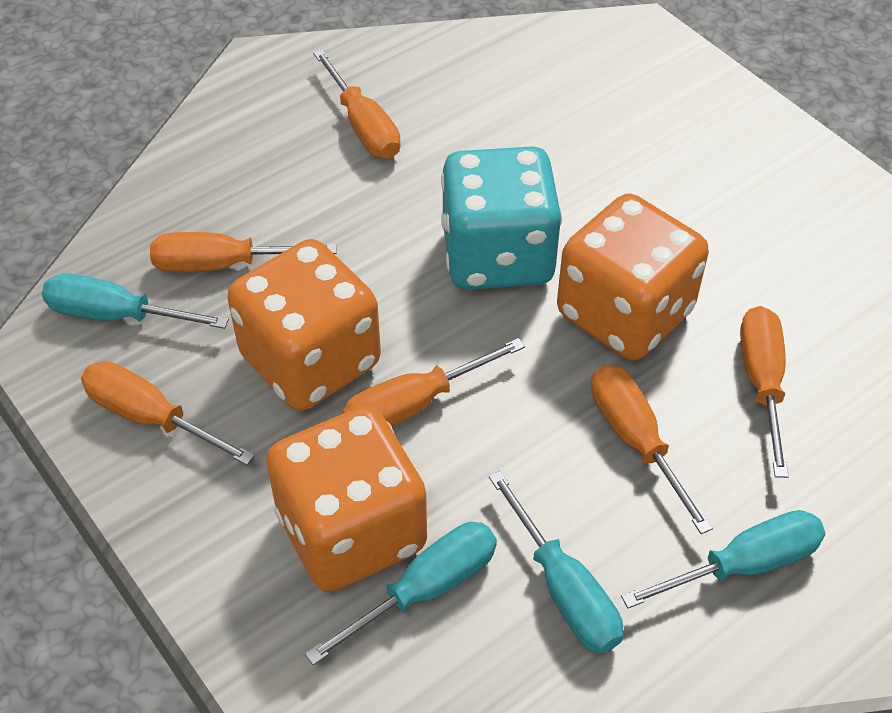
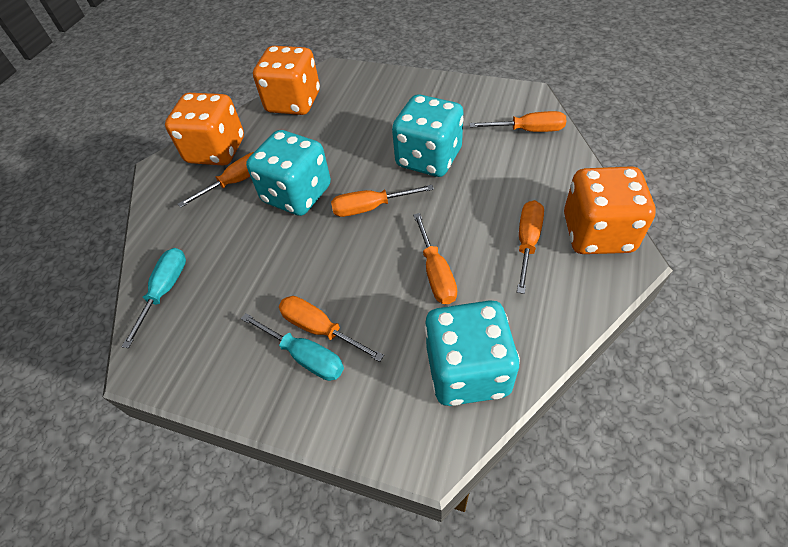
turquoise dice: 1 -> 3
turquoise screwdriver: 4 -> 2

